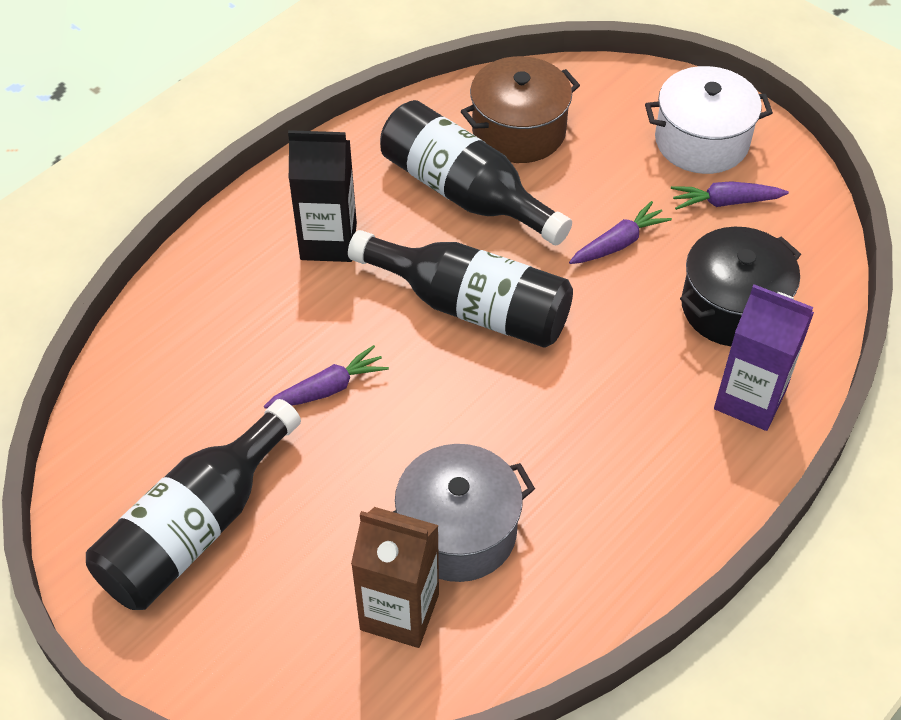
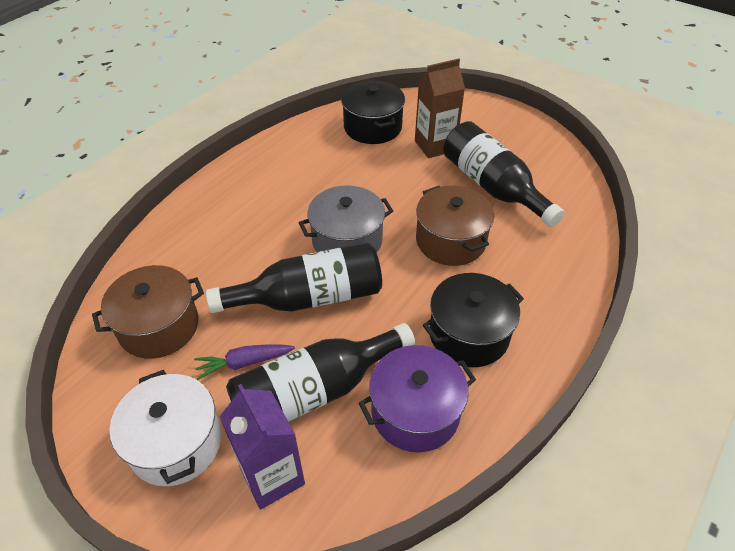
black carton: 1 -> 0
black pot: 1 -> 2
brown pot: 1 -> 2
purple carrot: 3 -> 1
purple pot: 0 -> 1

